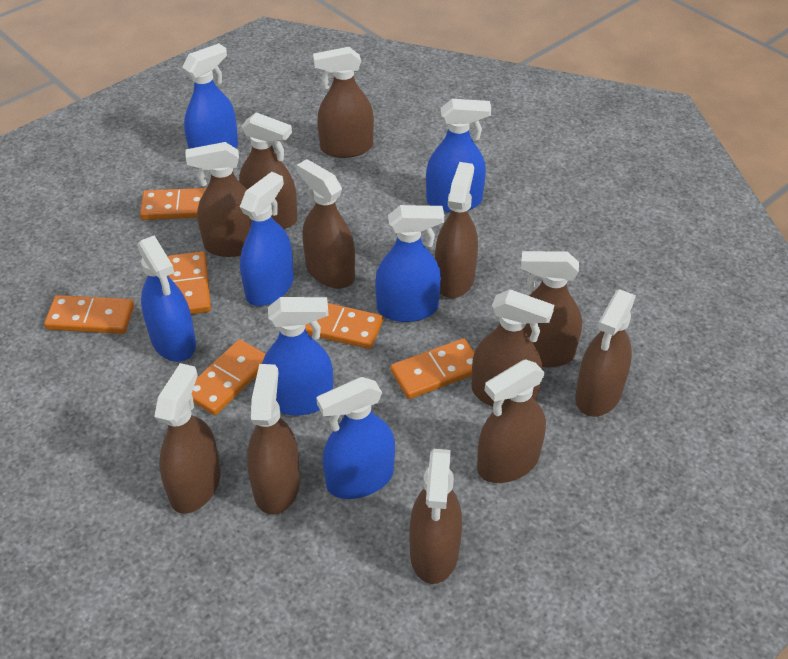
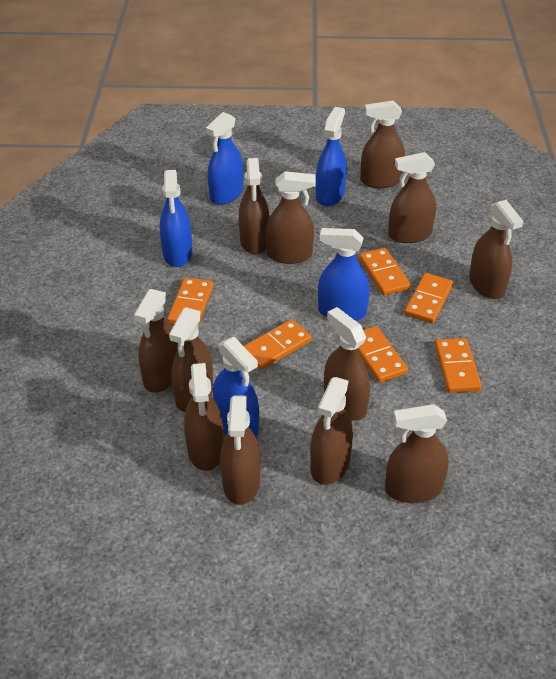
blue spray bottle: 7 -> 5

